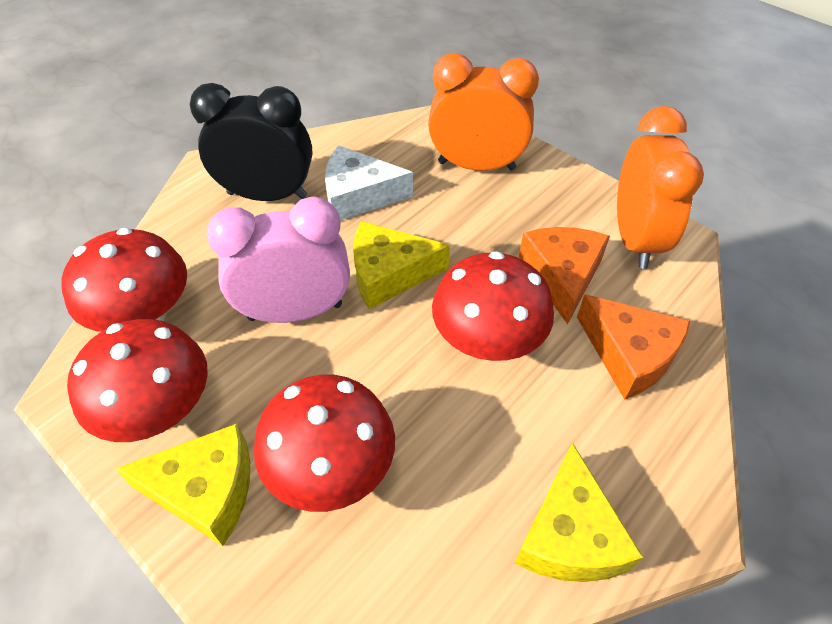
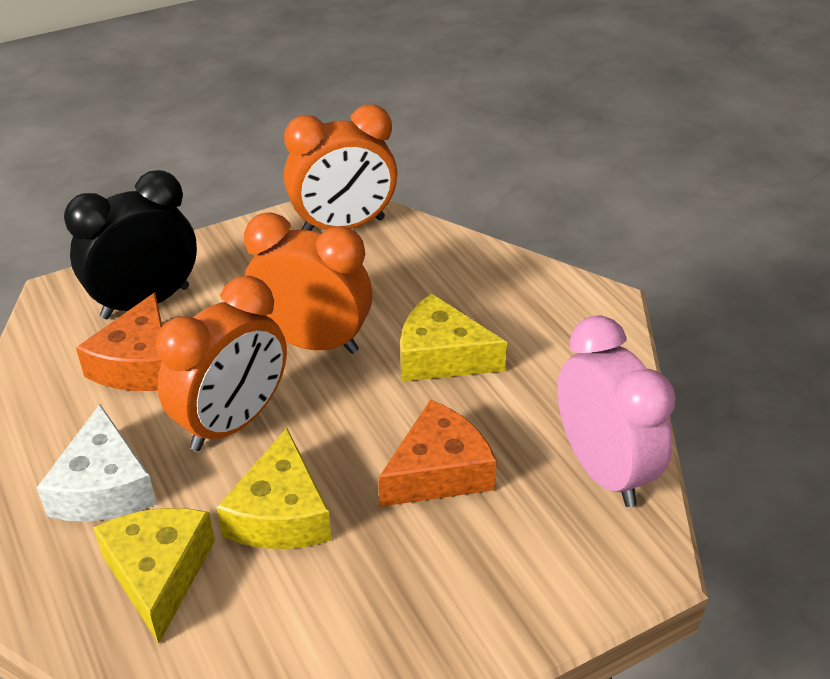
orange clock: 2 -> 3
red mushroom: 4 -> 0

